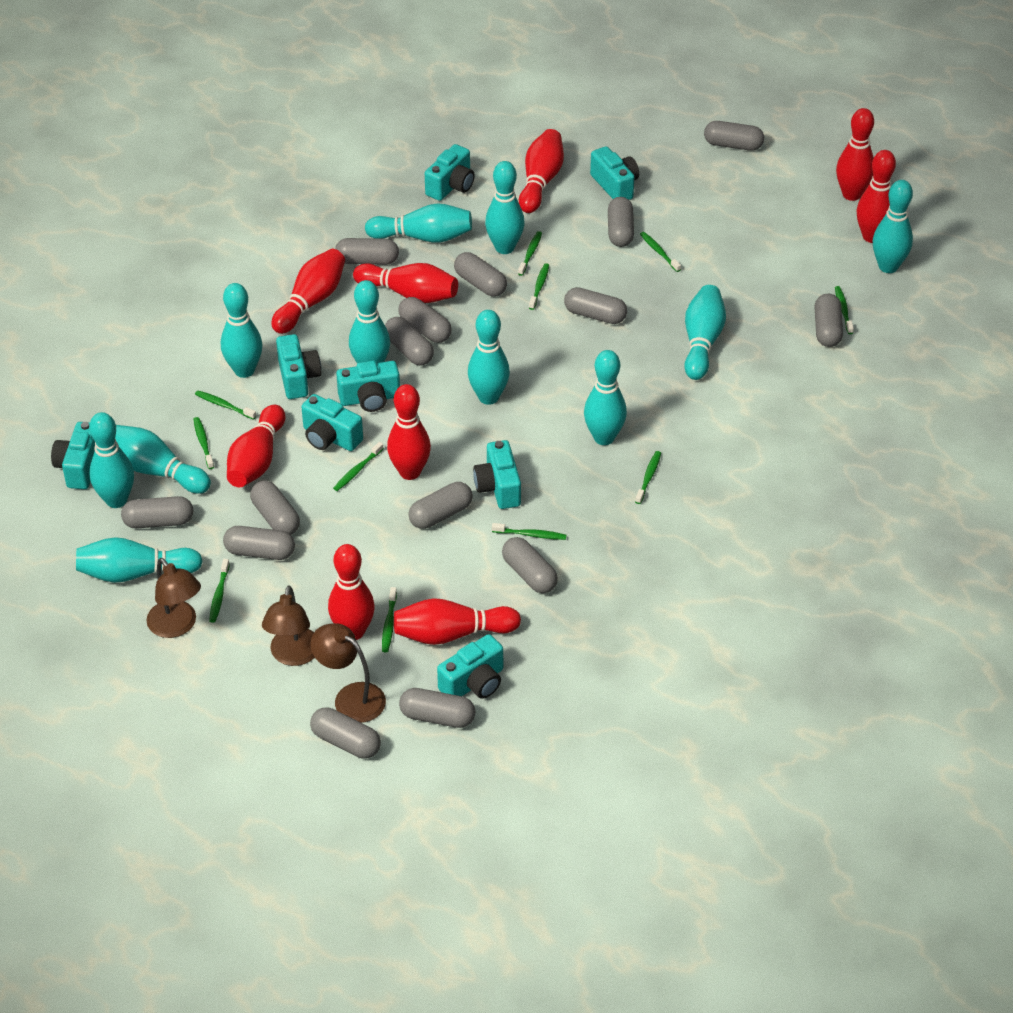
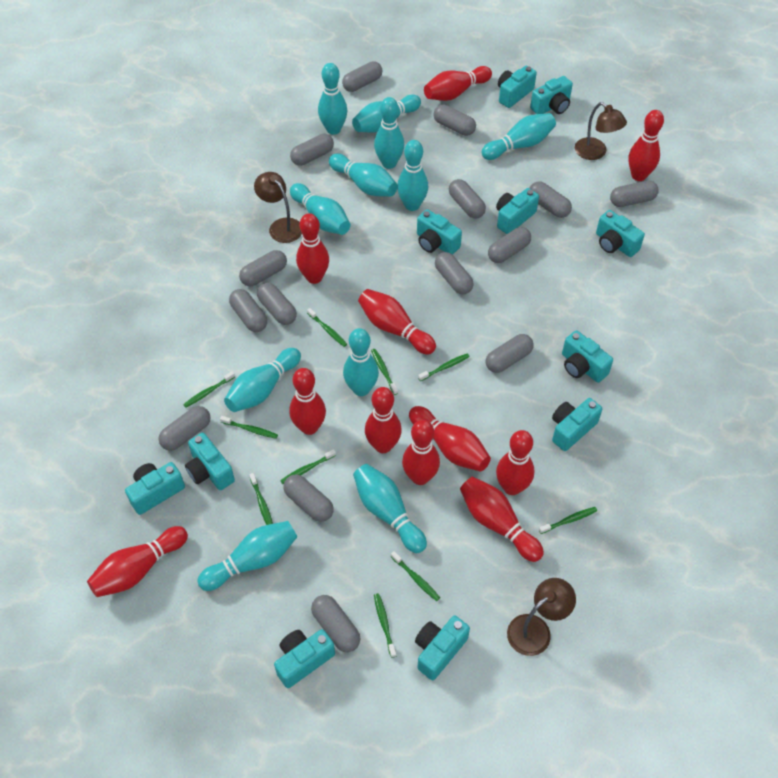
green toothbrush: 11 -> 10
red bowling pin: 9 -> 11
turquoise camera: 8 -> 11

